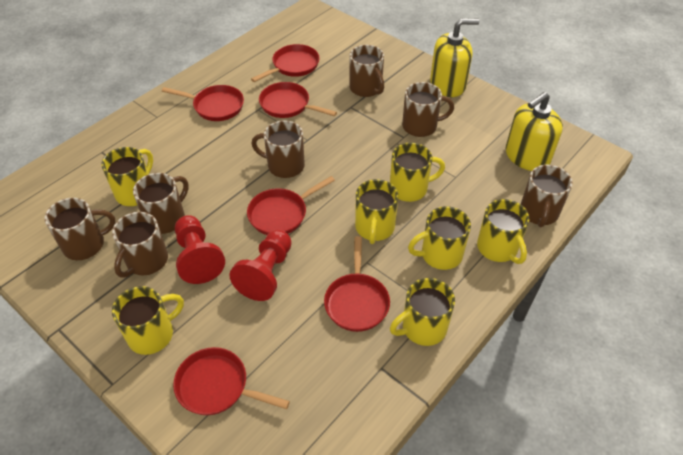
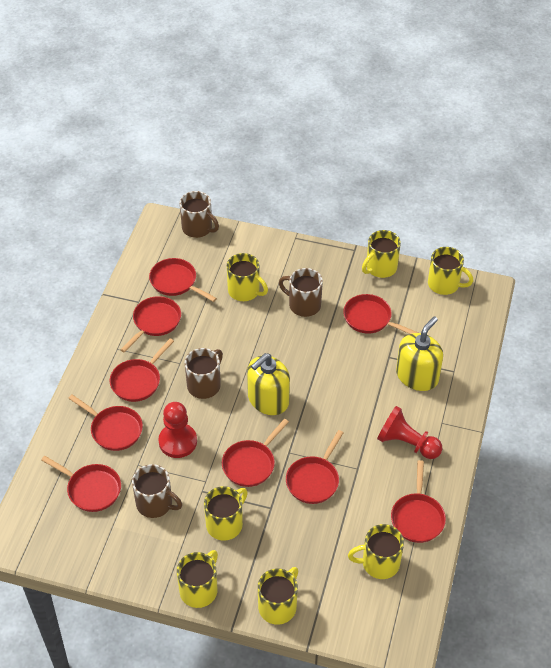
brown mug: 7 -> 4
red pan: 6 -> 9

